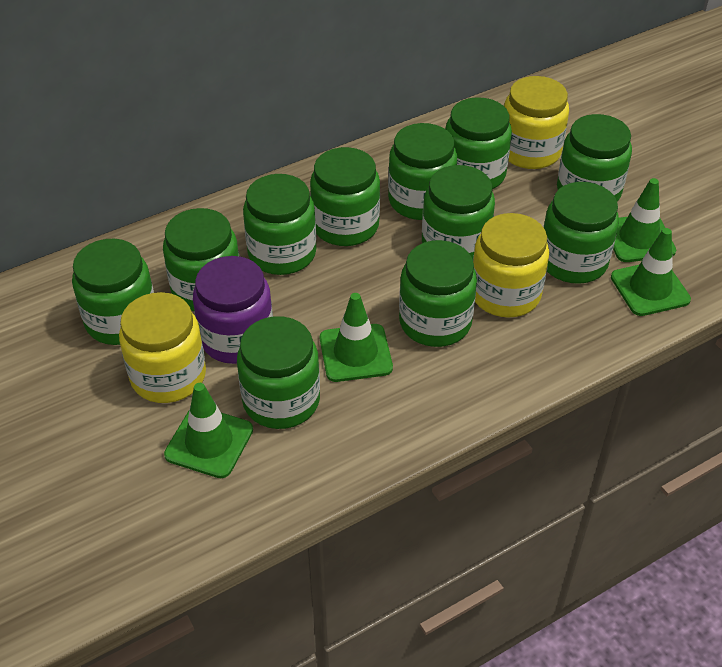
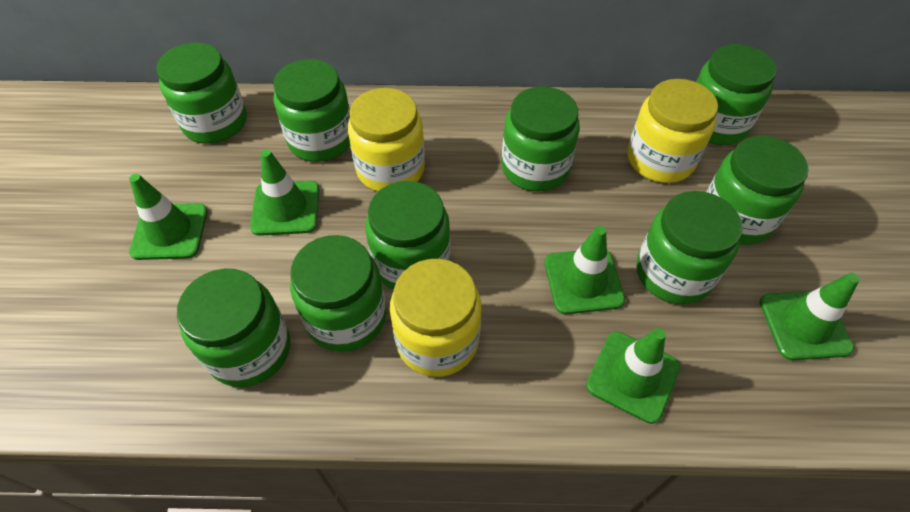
green jar: 11 -> 9
green traffic cone: 4 -> 5
purple jar: 1 -> 0

